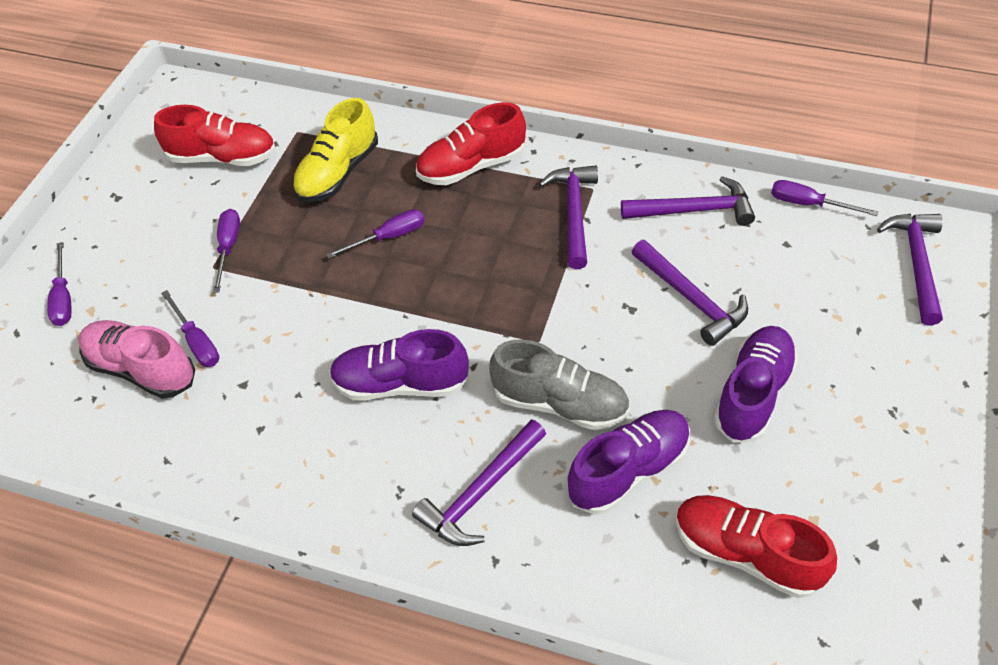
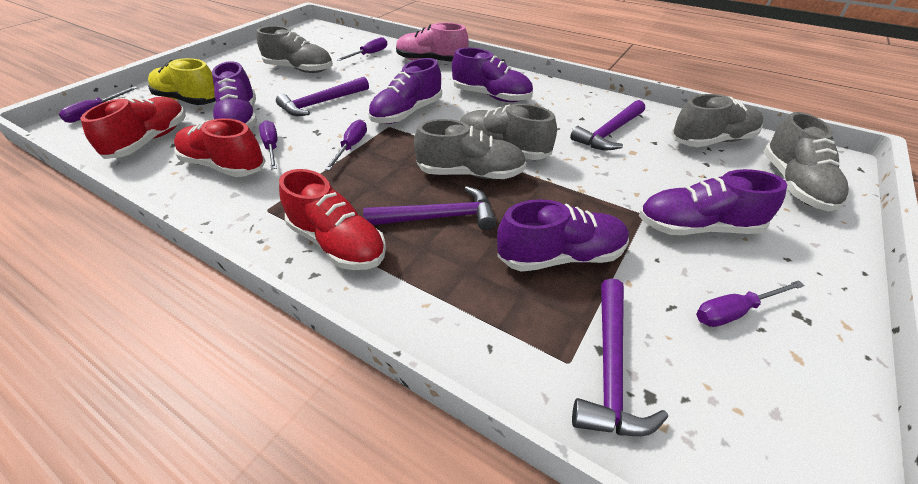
grey shoe: 1 -> 5
purple hammer: 5 -> 4
purple shoe: 3 -> 5

